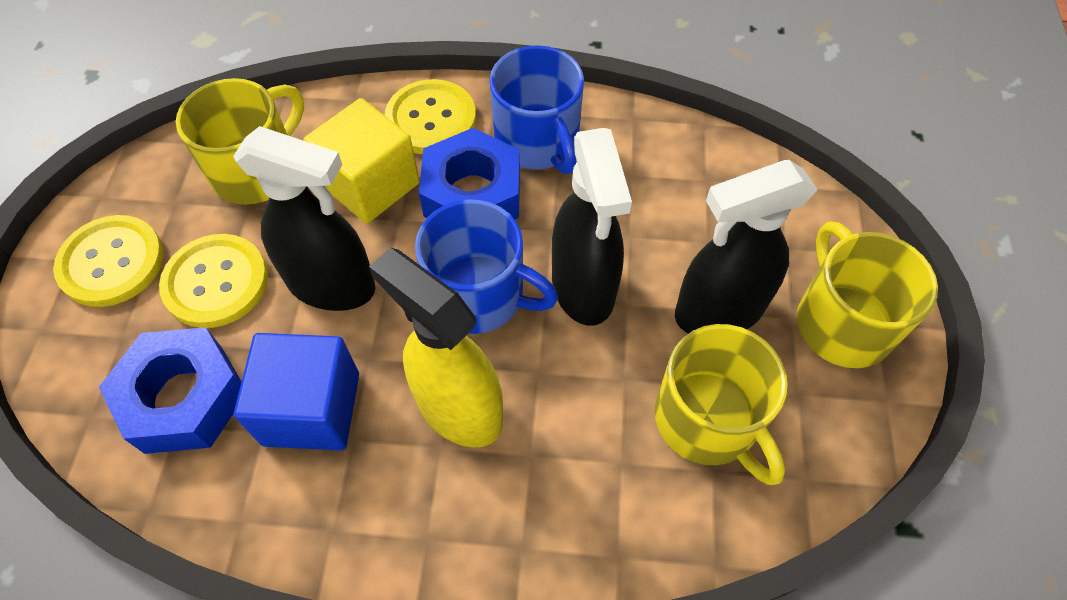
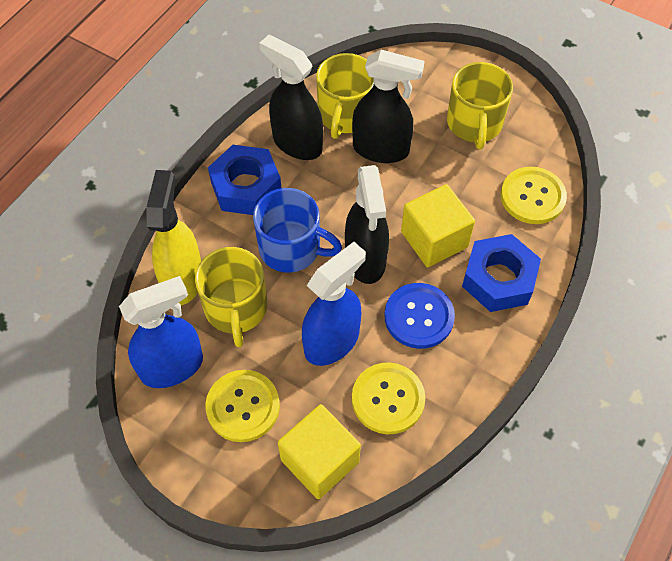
blue button: 0 -> 1
blue cube: 1 -> 0
blue mug: 2 -> 1
blue spray bottle: 0 -> 2
yellow cube: 1 -> 2

